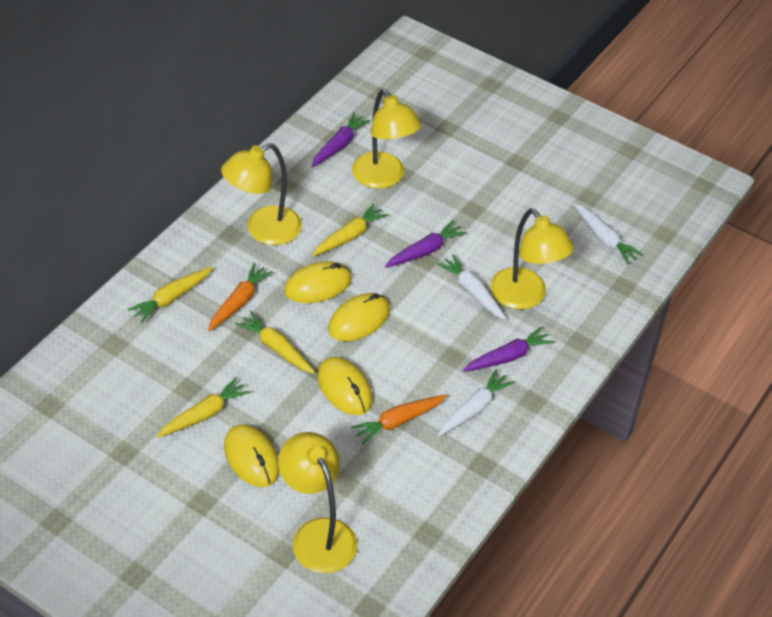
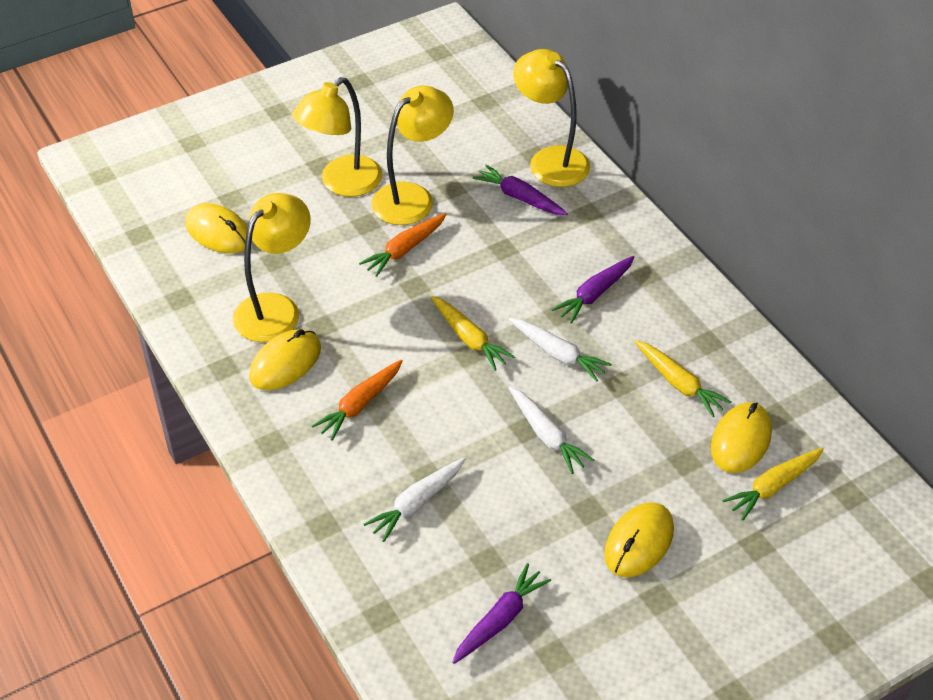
yellow carrot: 4 -> 3

